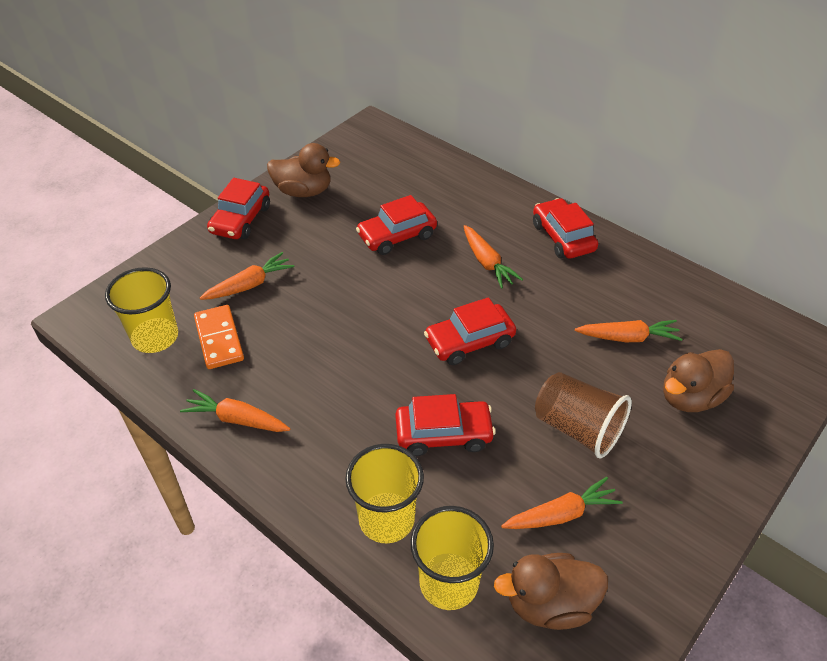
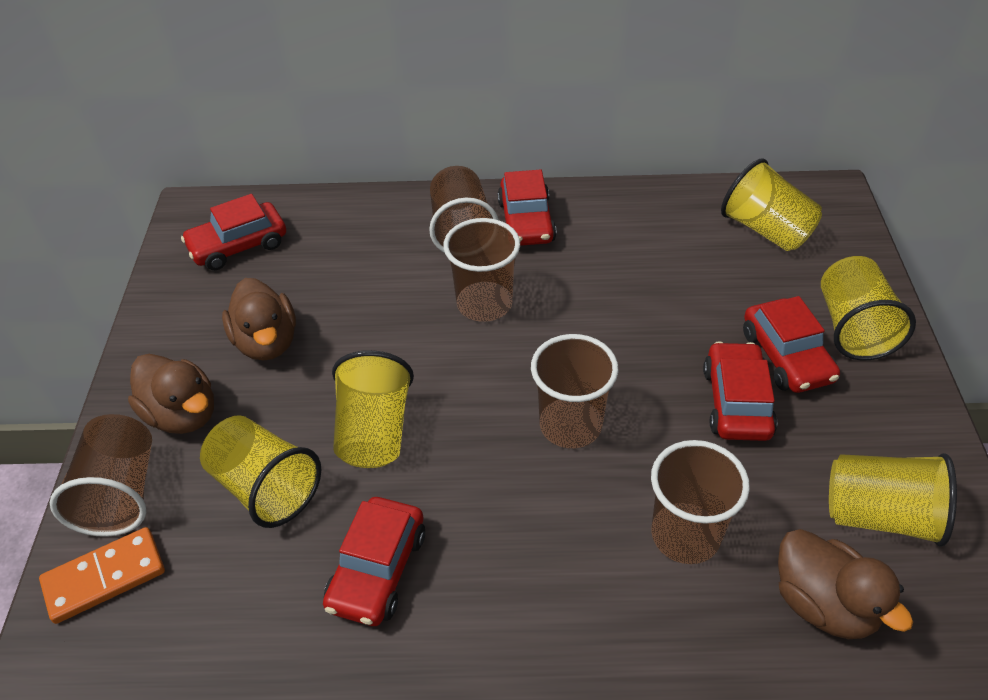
brown cup: 1 -> 5
orange carrot: 5 -> 0
yellow cup: 3 -> 5

